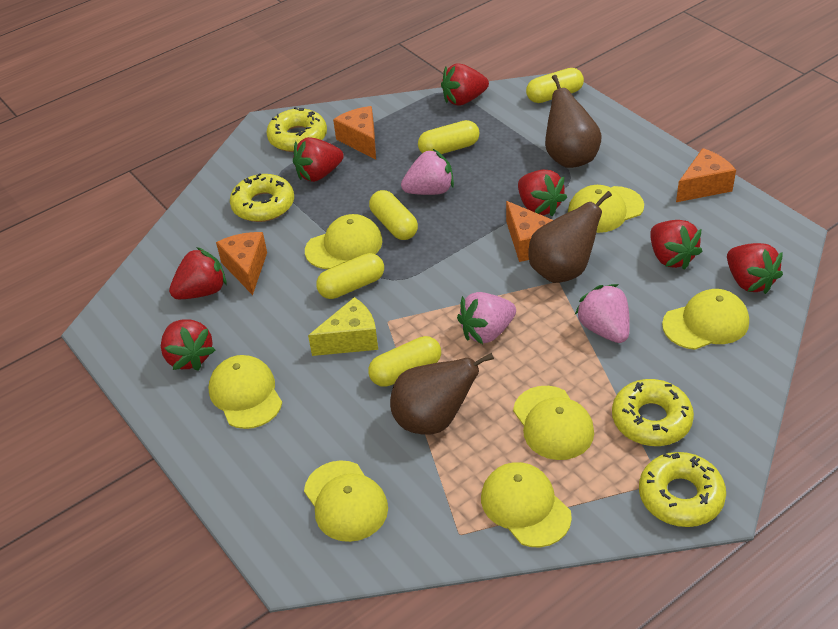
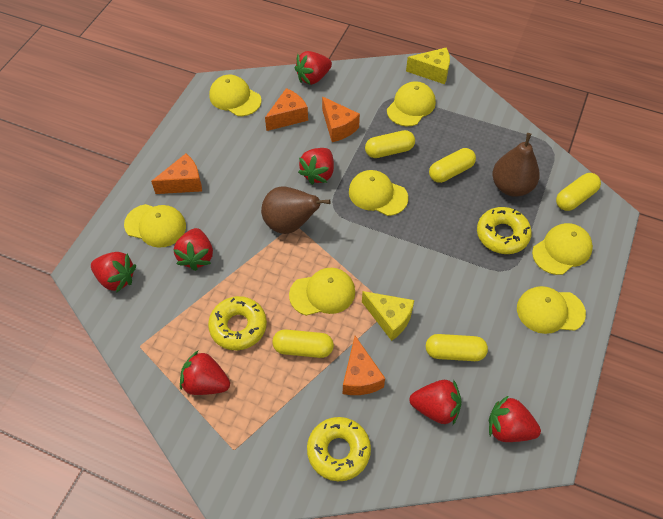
brown pear: 3 -> 2
pink strawberry: 3 -> 0
yellow cheese: 1 -> 2
yellow donut: 4 -> 3

